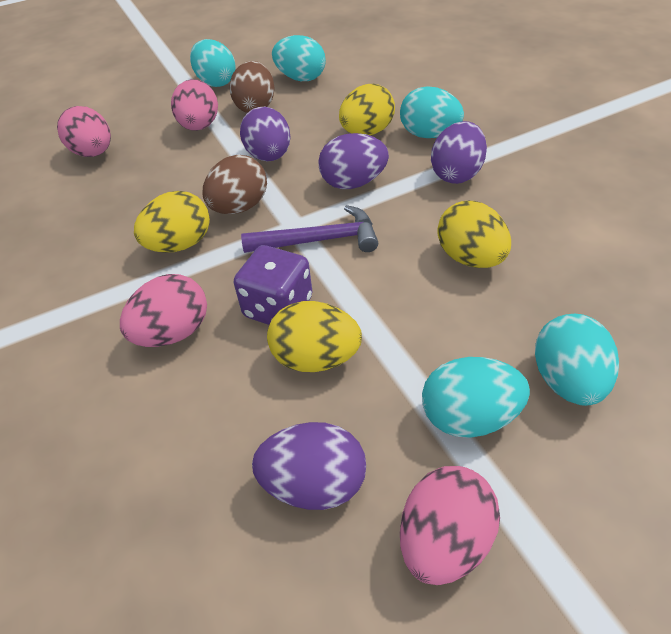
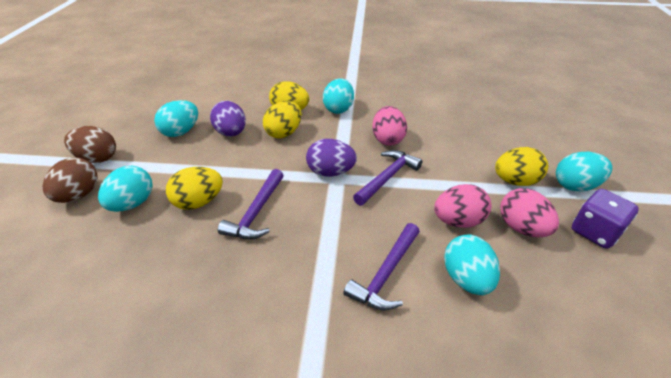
pink egg: 4 -> 3
purple egg: 4 -> 2
purple hammer: 1 -> 3

